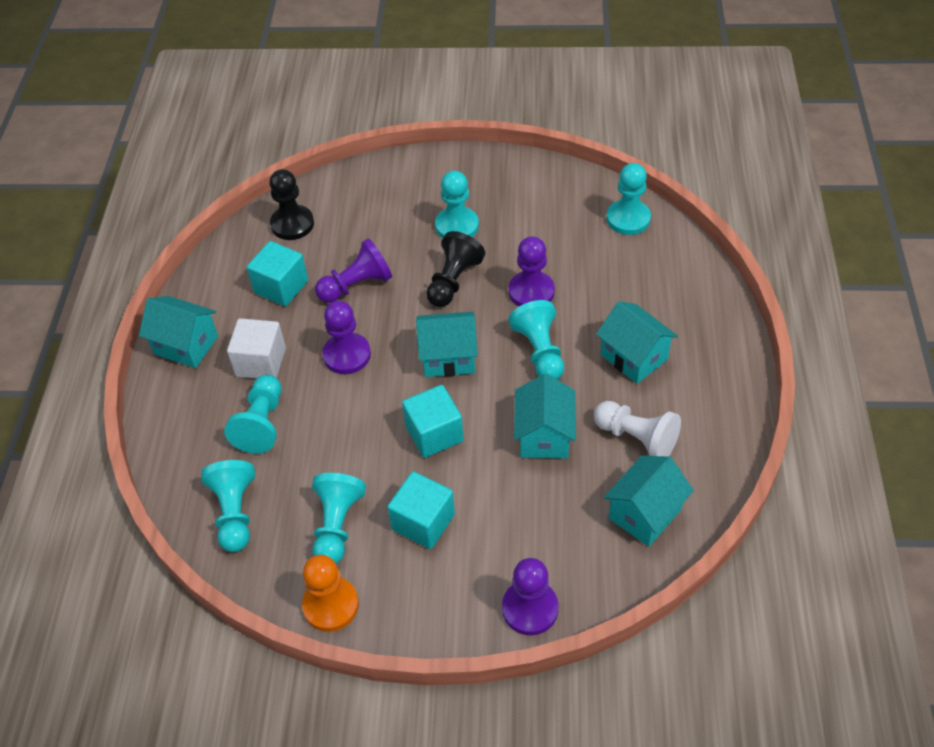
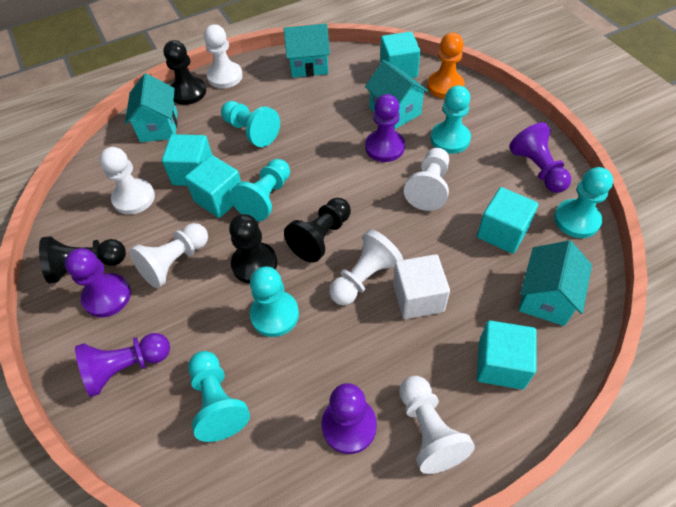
black pawn: 2 -> 4
purple pawn: 4 -> 5
turquoise cube: 3 -> 5
turquoise house: 5 -> 4
white pawn: 1 -> 6

